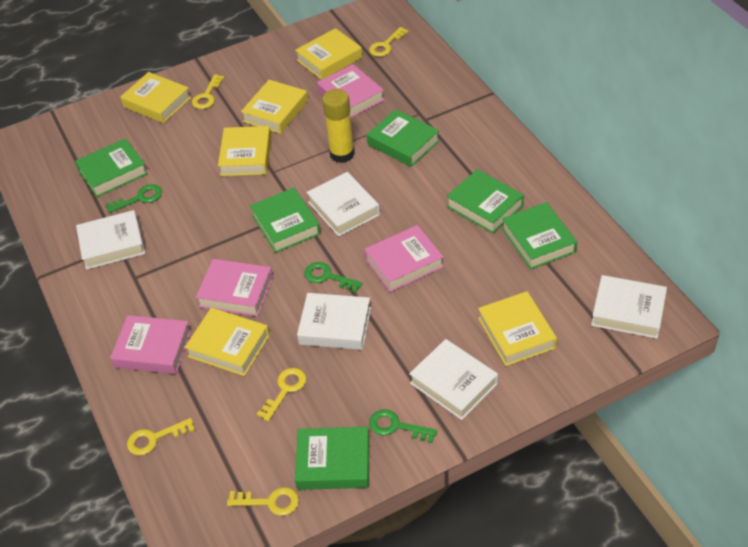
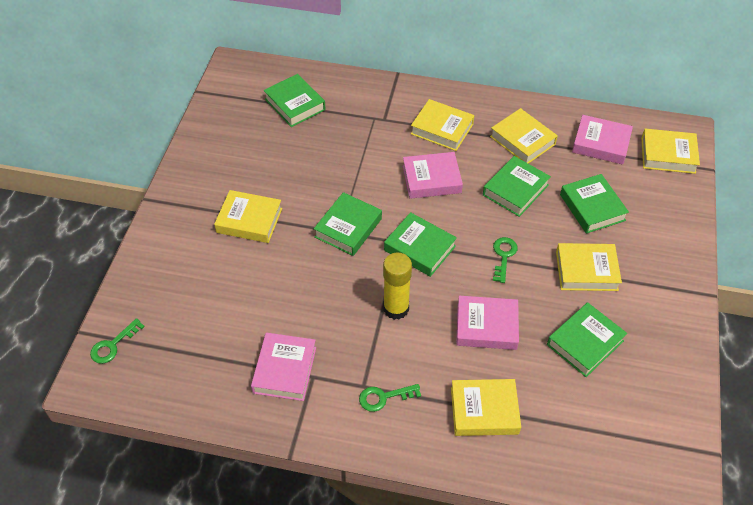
white book: 5 -> 0
yellow key: 5 -> 0

